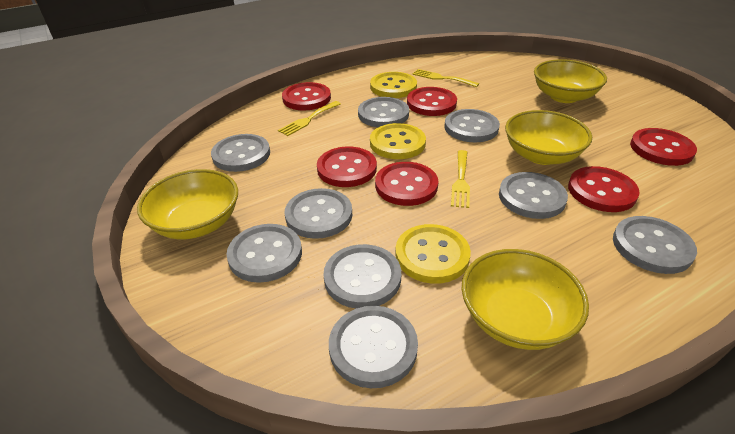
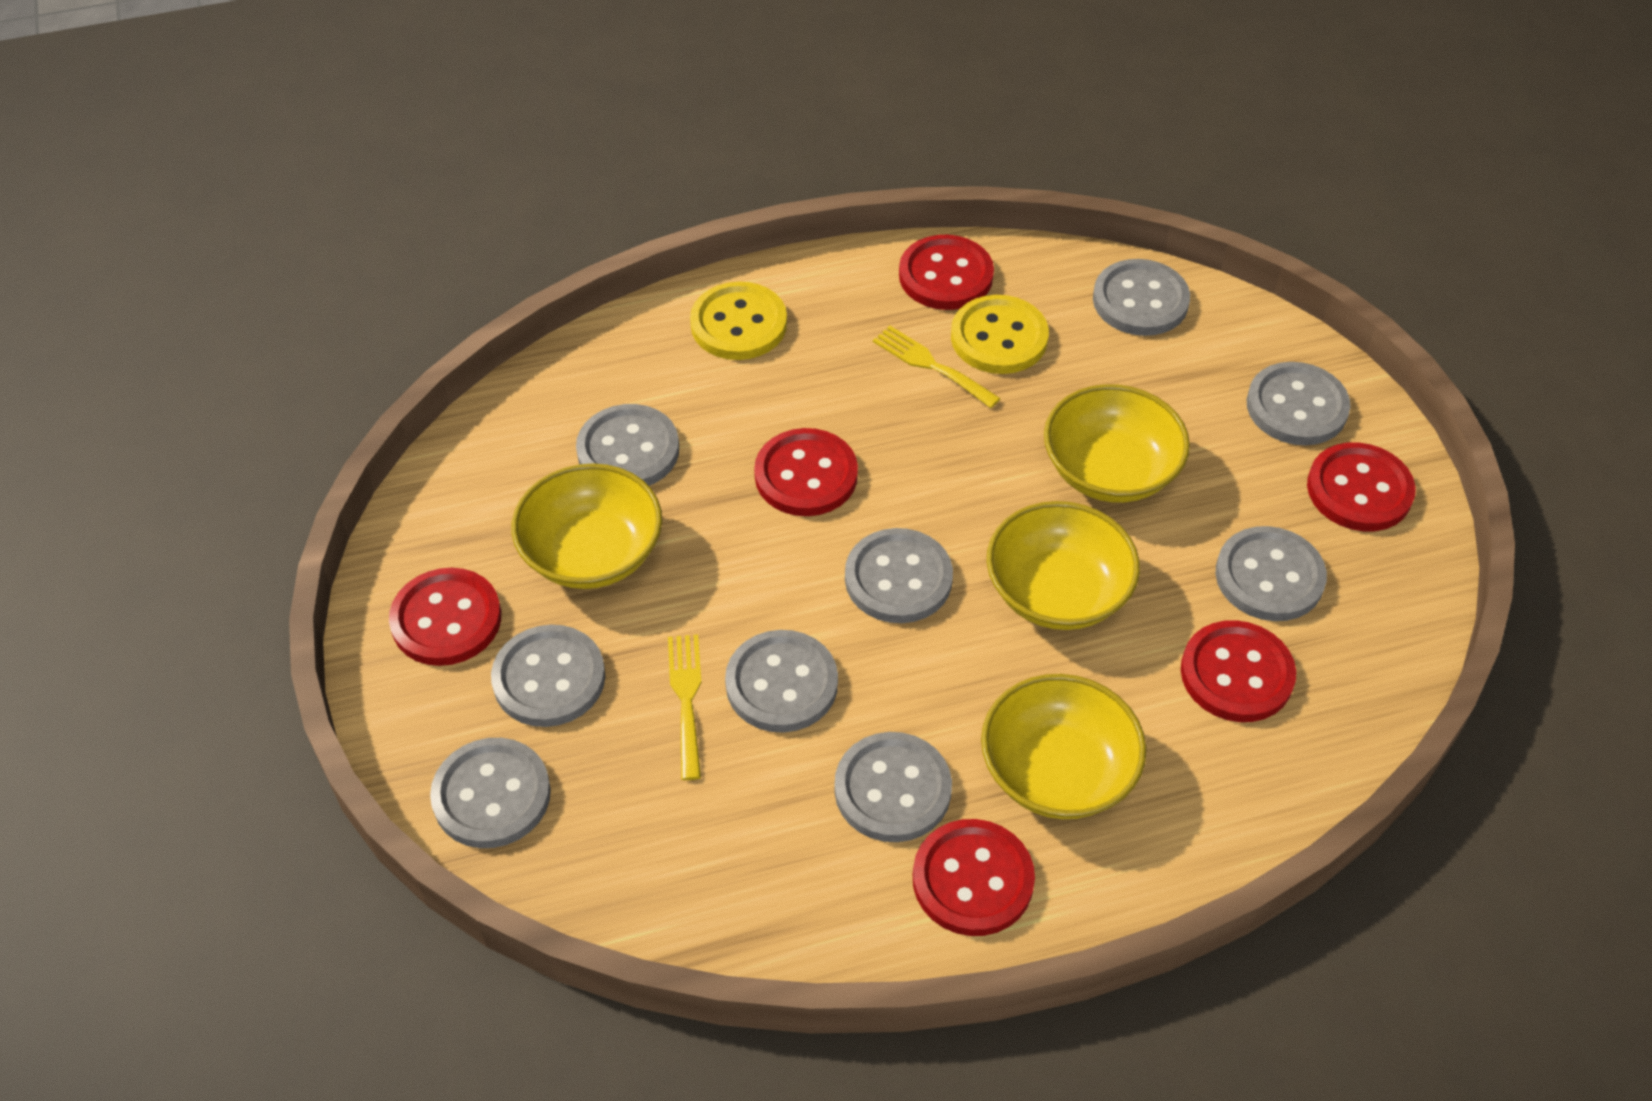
yellow button: 3 -> 2
yellow fork: 3 -> 2

